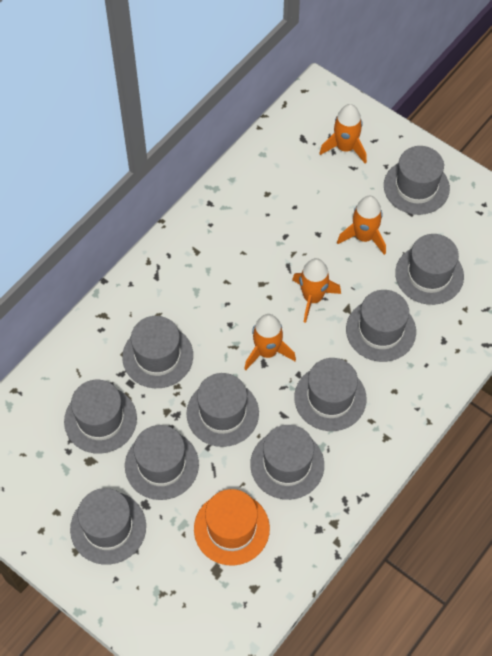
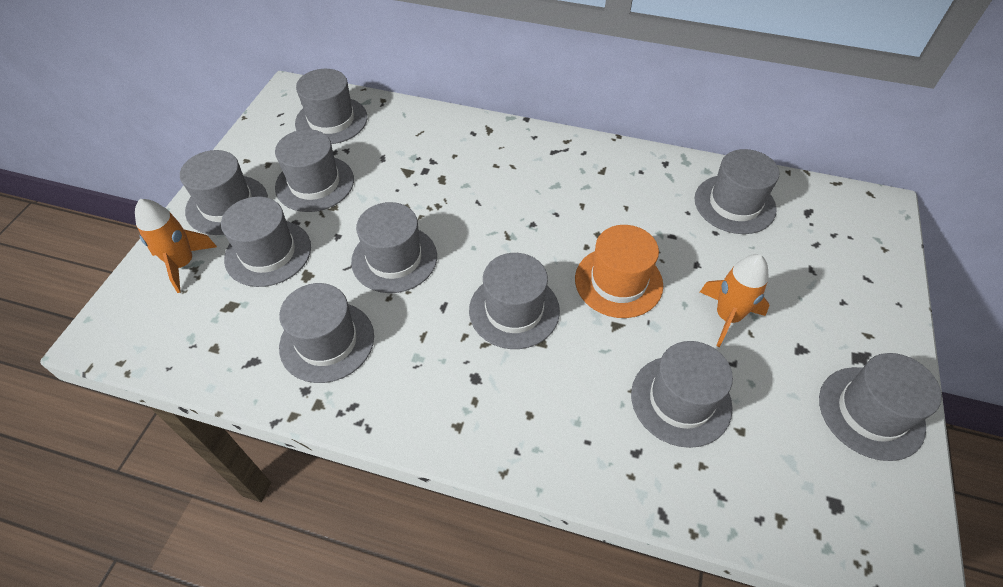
orange rocket: 4 -> 2

